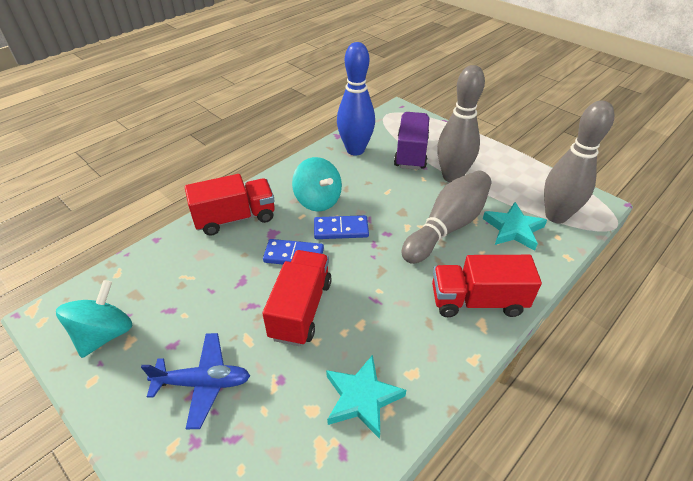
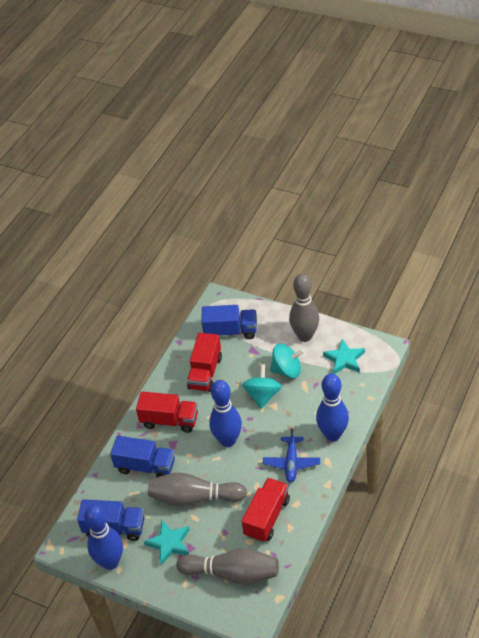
blue bowling pin: 1 -> 3
blue domino: 2 -> 0
blue truck: 0 -> 3
purple truck: 1 -> 0

